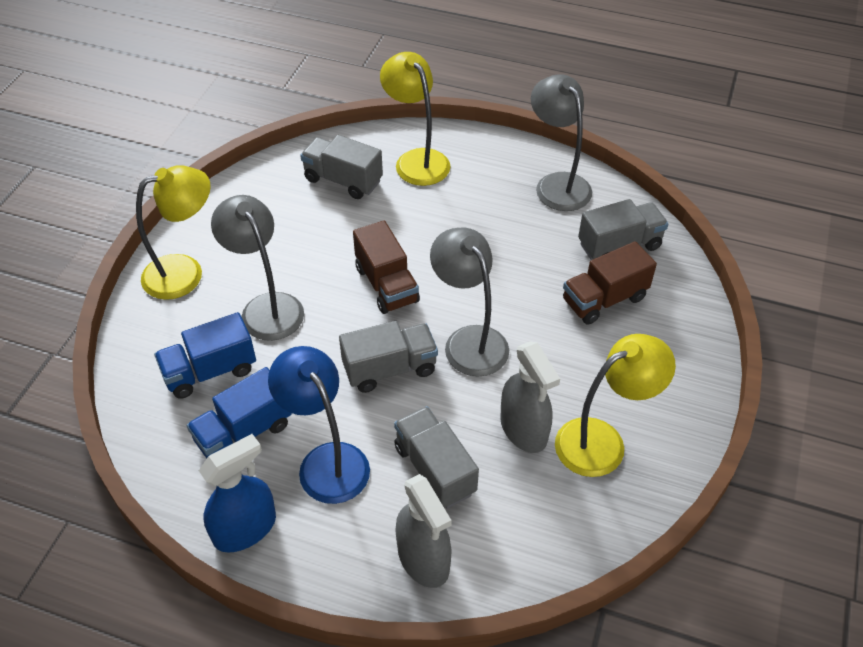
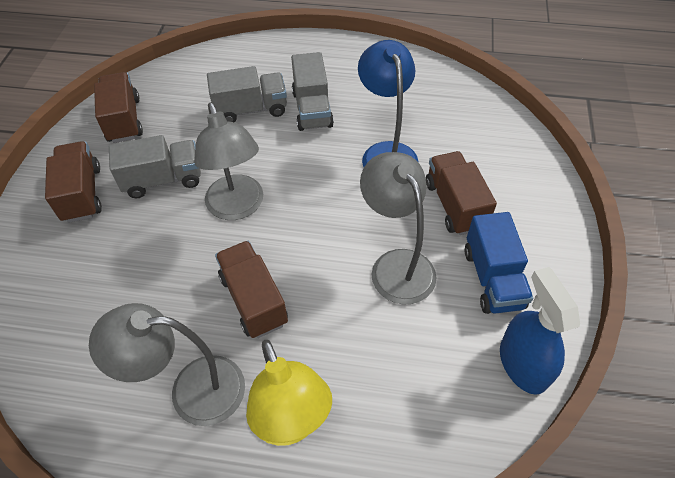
blue truck: 2 -> 1
brown truck: 2 -> 4
grey spray bottle: 2 -> 0
grey truck: 4 -> 3
yellow lamp: 3 -> 1

